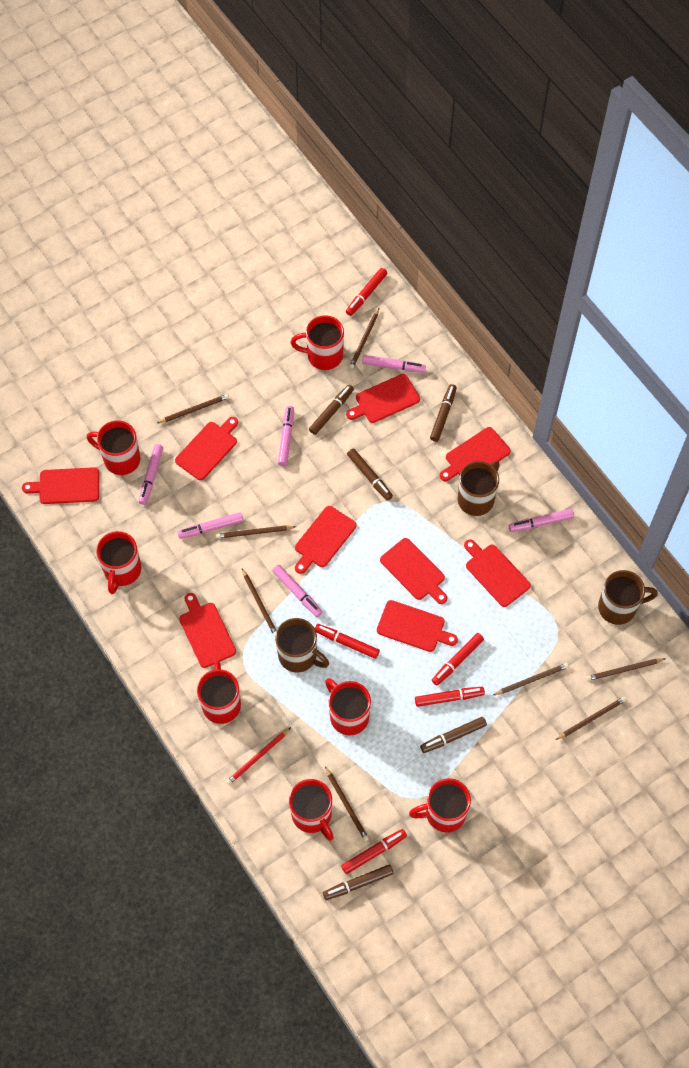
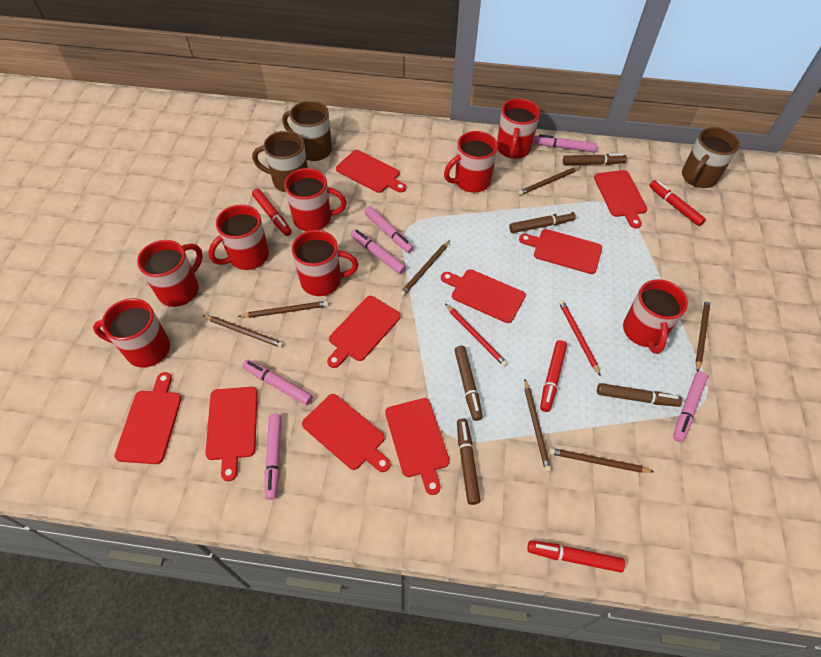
brown pencil: 8 -> 7
red marker: 5 -> 4
red mug: 7 -> 8
red pencil: 1 -> 2

